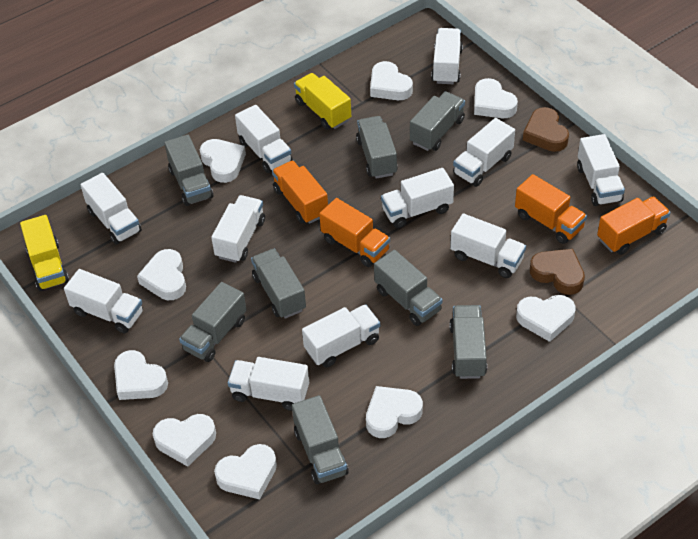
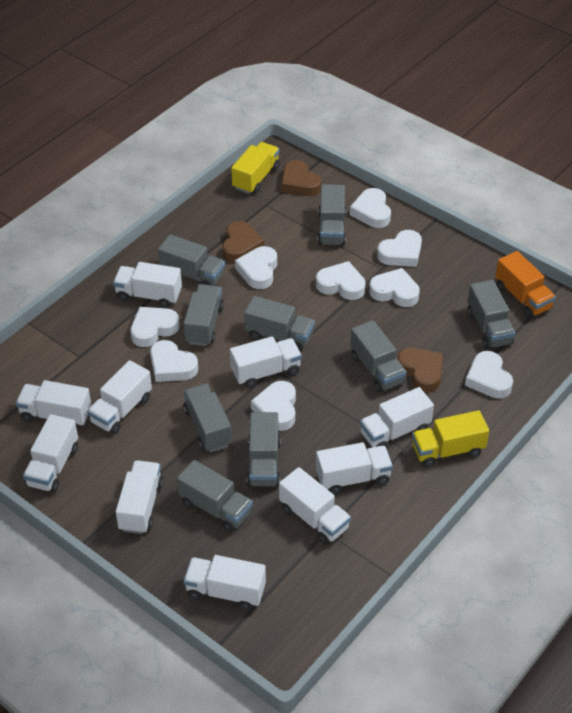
brown heart: 2 -> 3
grey truck: 8 -> 9
orange truck: 4 -> 1
white truck: 11 -> 10

